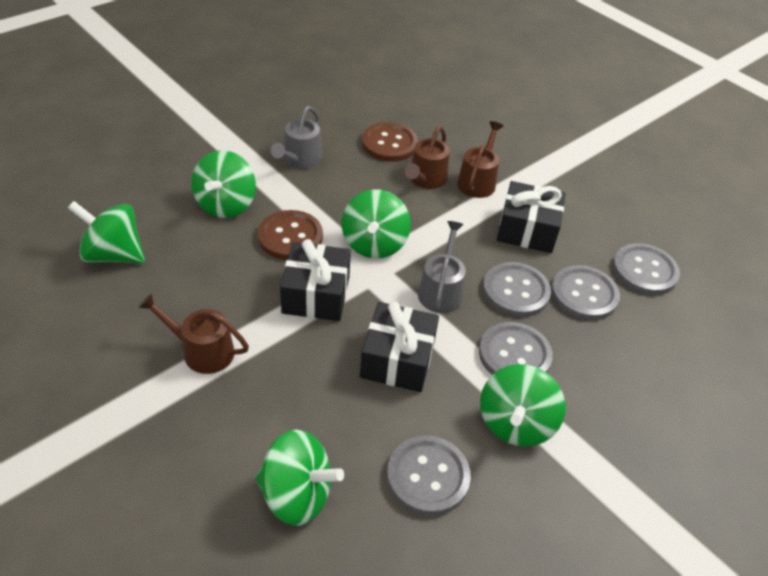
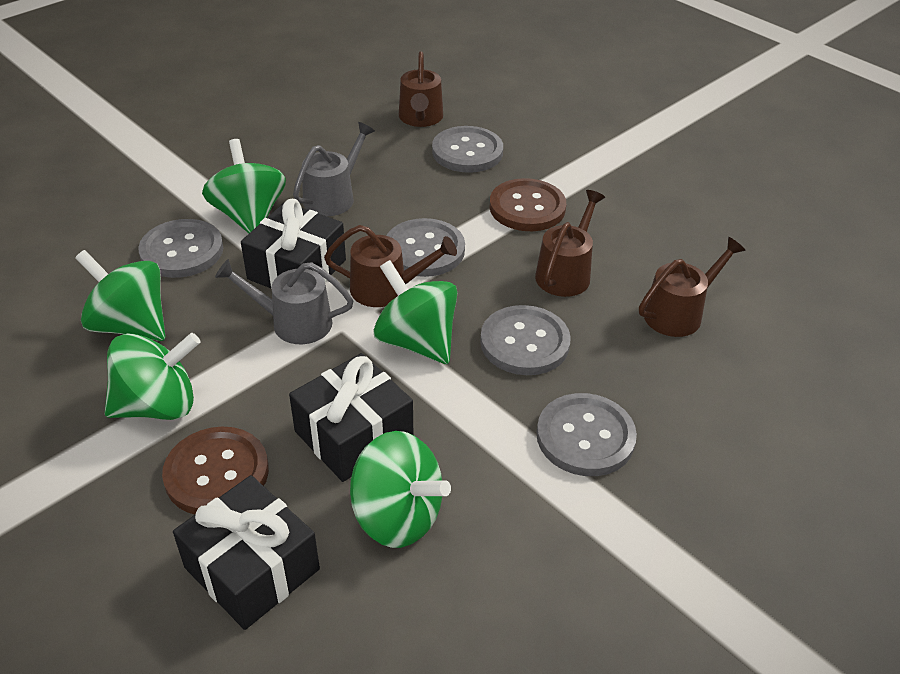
brown watering can: 3 -> 4

